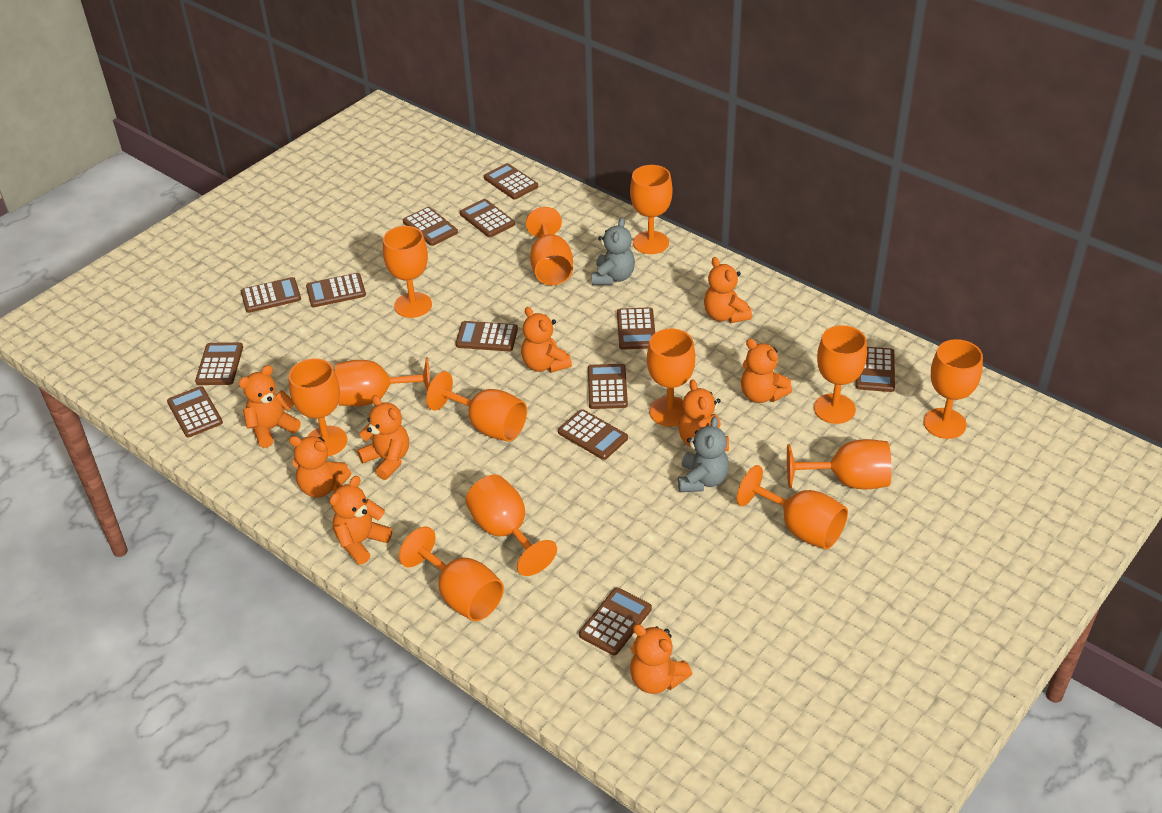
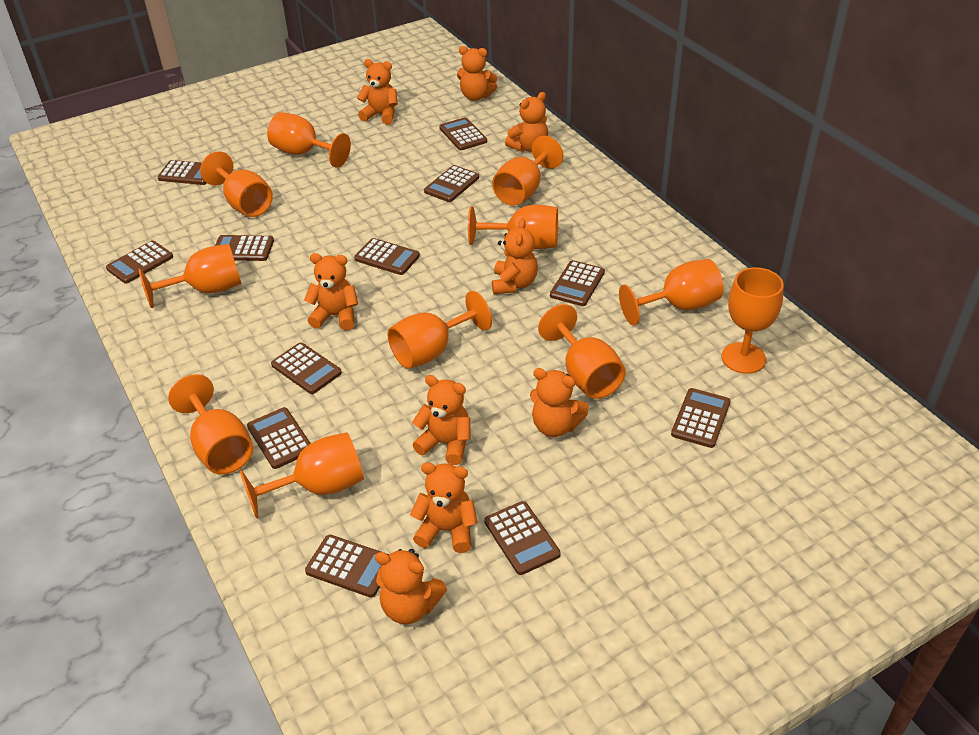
brown calculator: 13 -> 12
grey teddy bear: 2 -> 0
orange goblet: 13 -> 11

